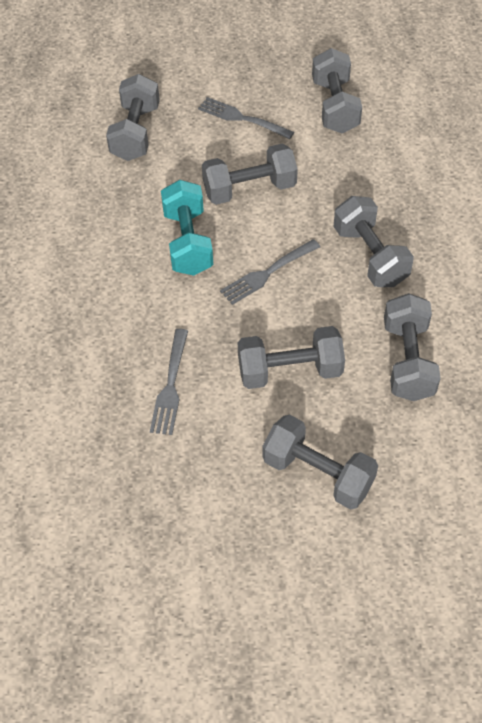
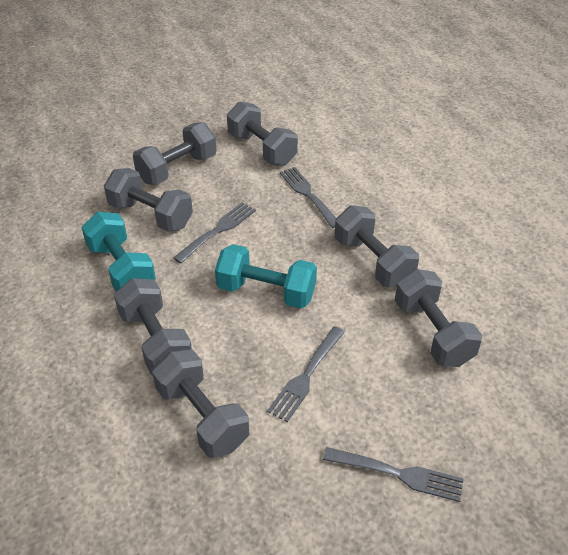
grey fork: 3 -> 4
turquoise dumbbell: 1 -> 2

